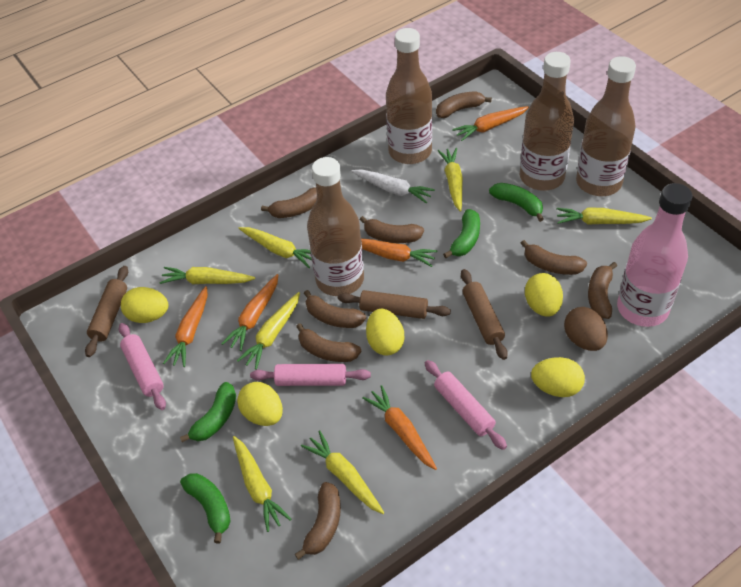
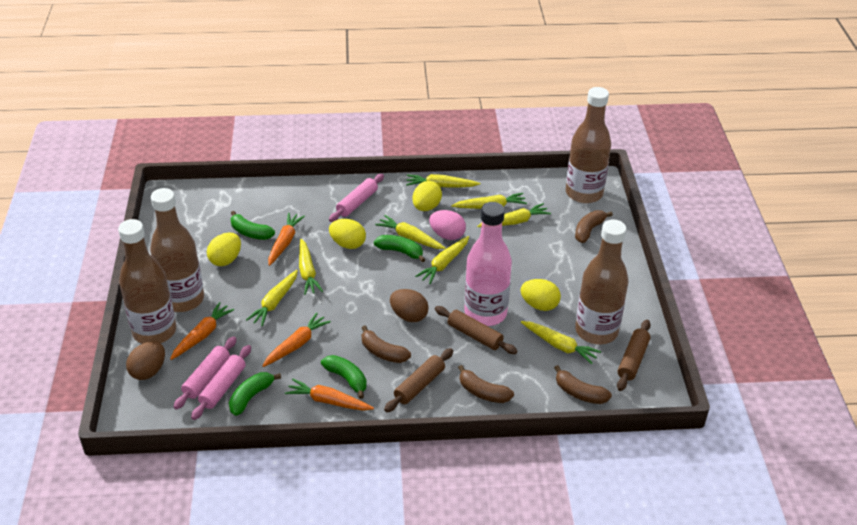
brown banana: 8 -> 4
brown egg: 1 -> 2
orange carrot: 5 -> 4
pink egg: 0 -> 1
white carrot: 1 -> 0
yellow carrot: 7 -> 8
yellow egg: 5 -> 4

